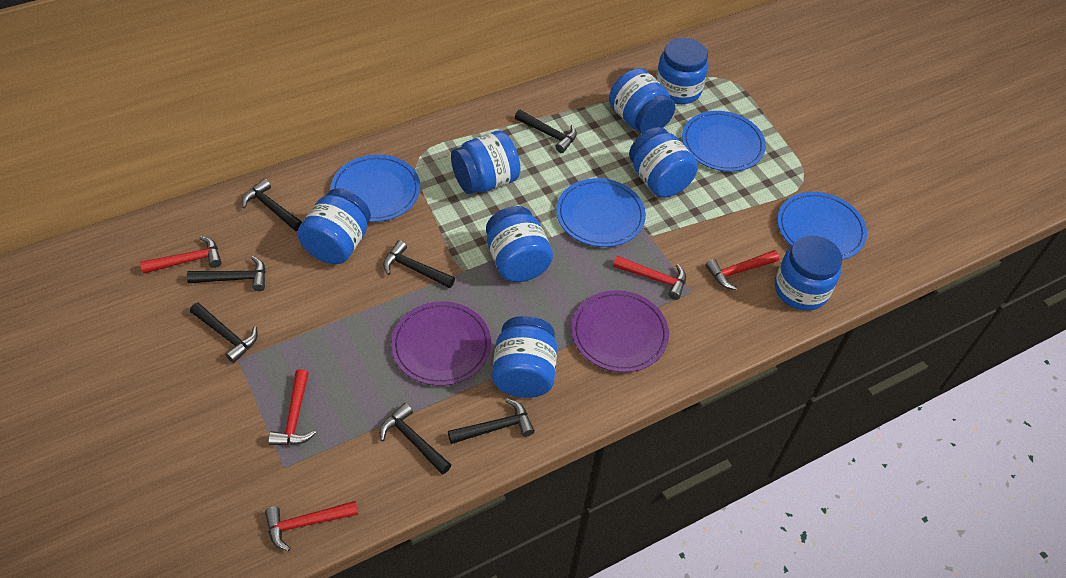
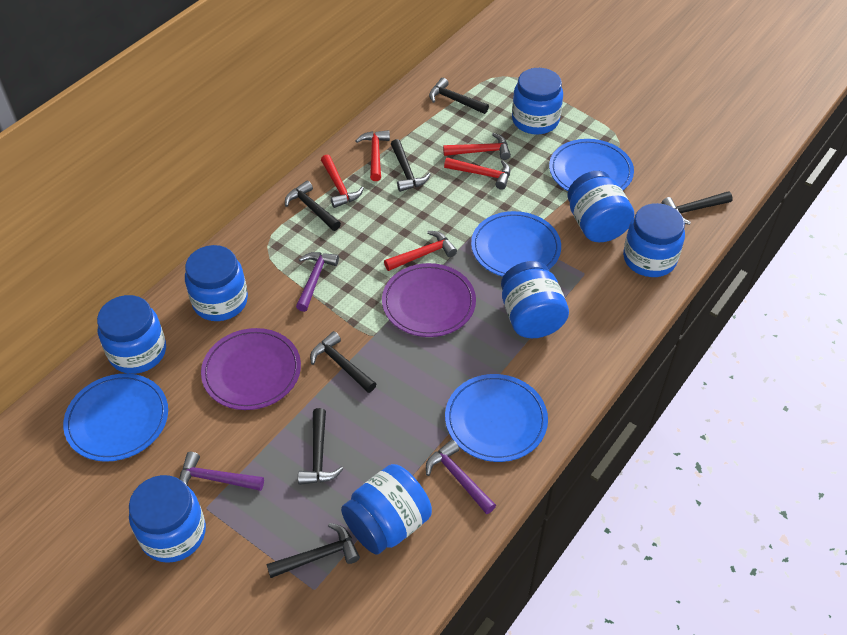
purple hammer: 0 -> 3

